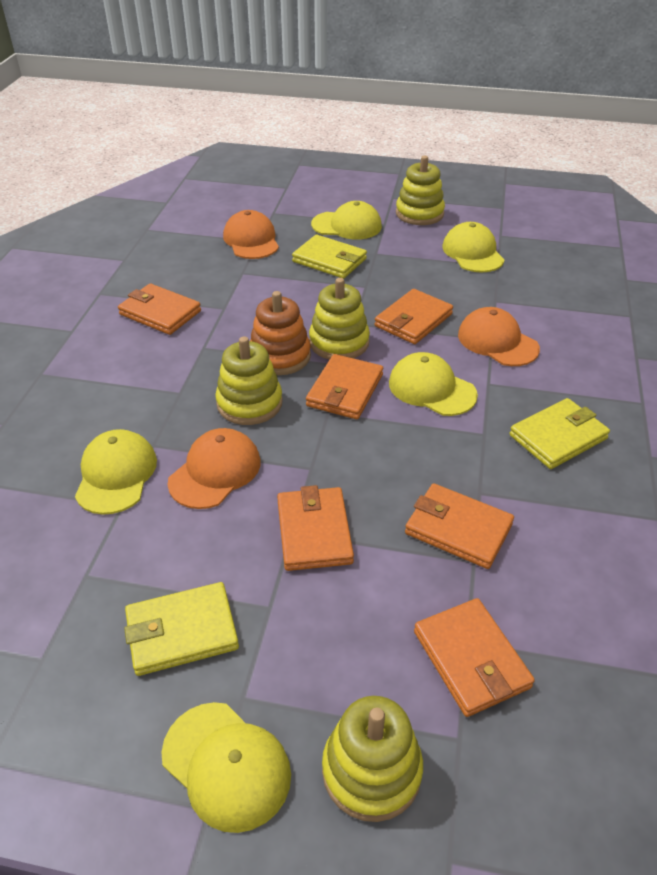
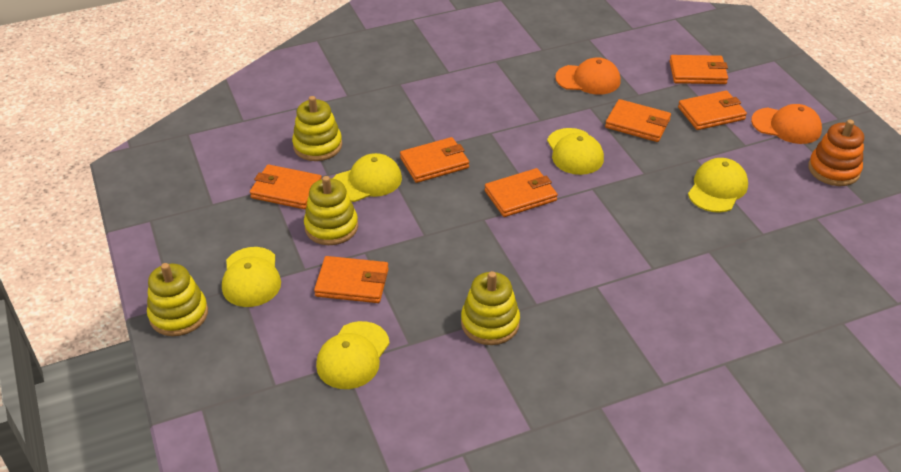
orange cap: 3 -> 2
orange wallet: 6 -> 7
yellow wallet: 3 -> 0

